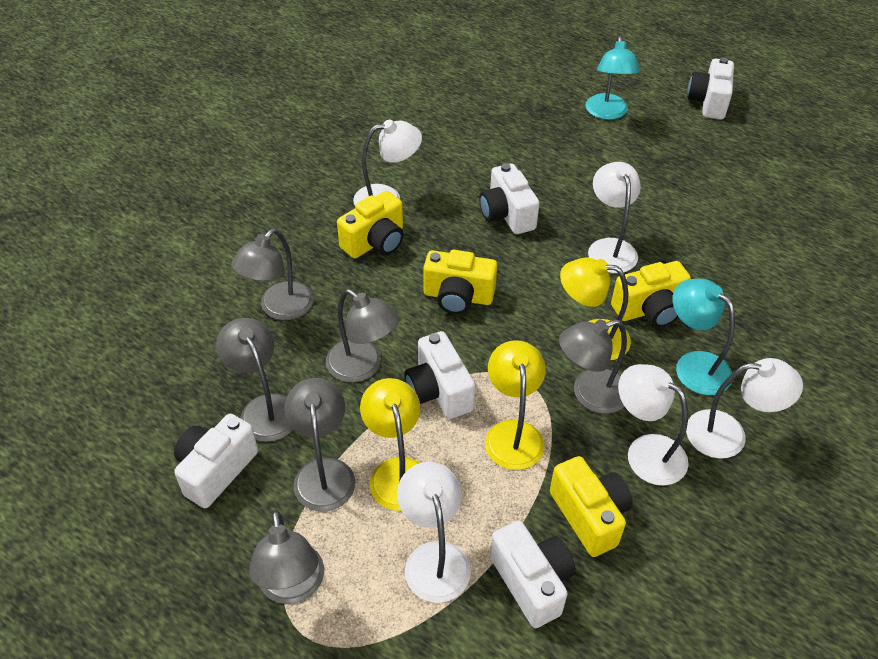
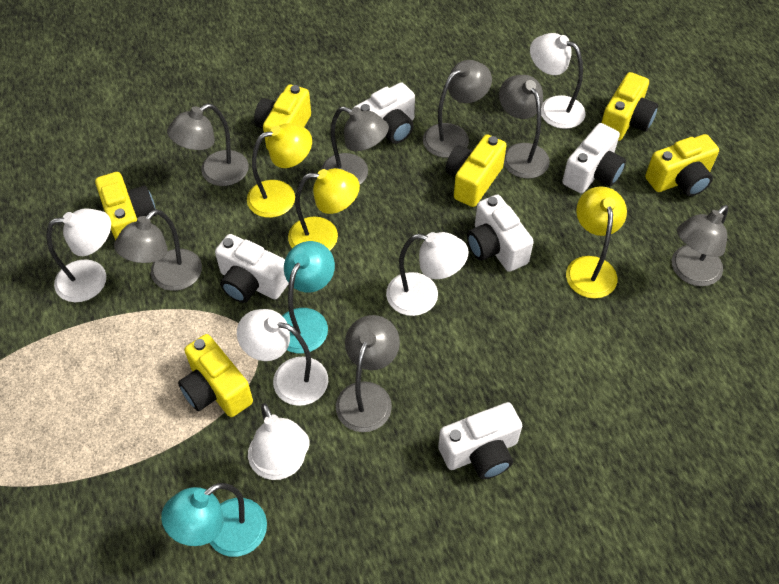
grey lamp: 6 -> 7
yellow camera: 4 -> 6

